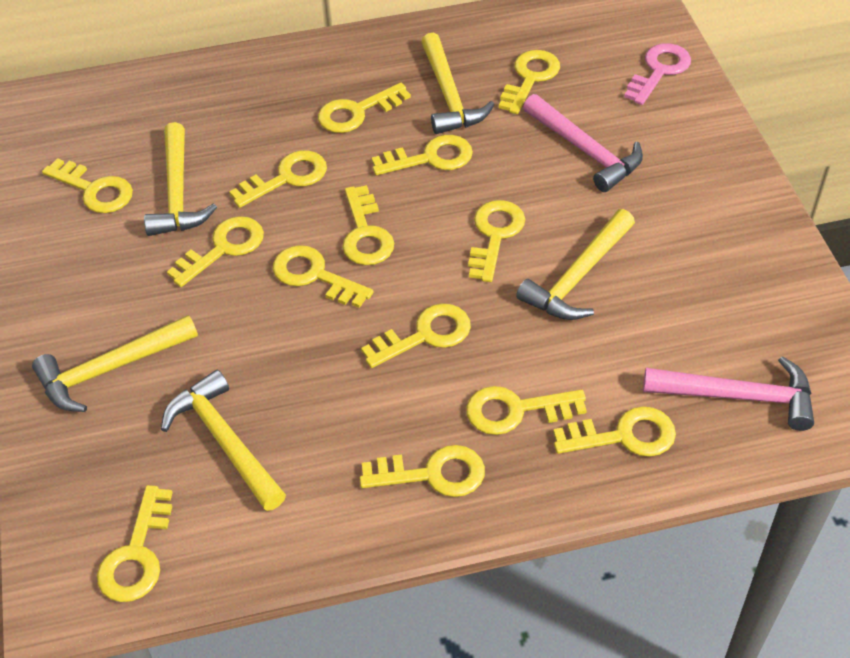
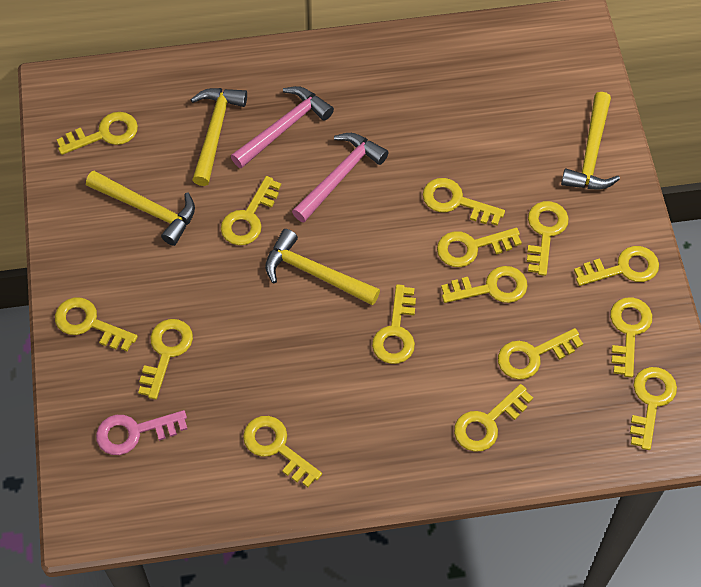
yellow hammer: 5 -> 4
yellow key: 14 -> 15

